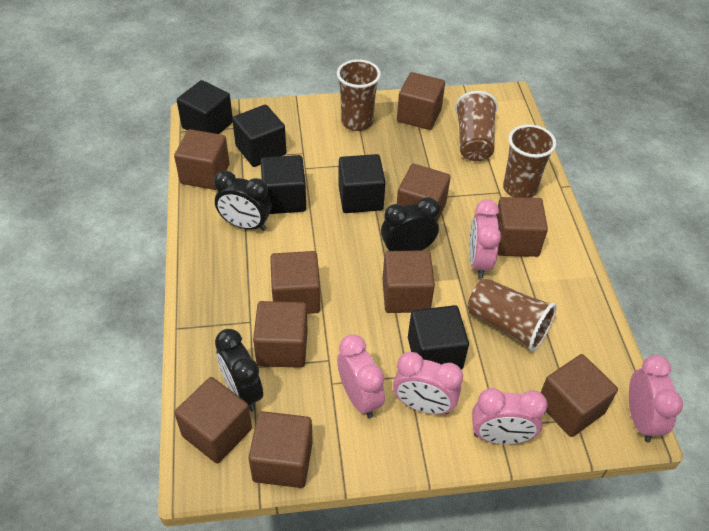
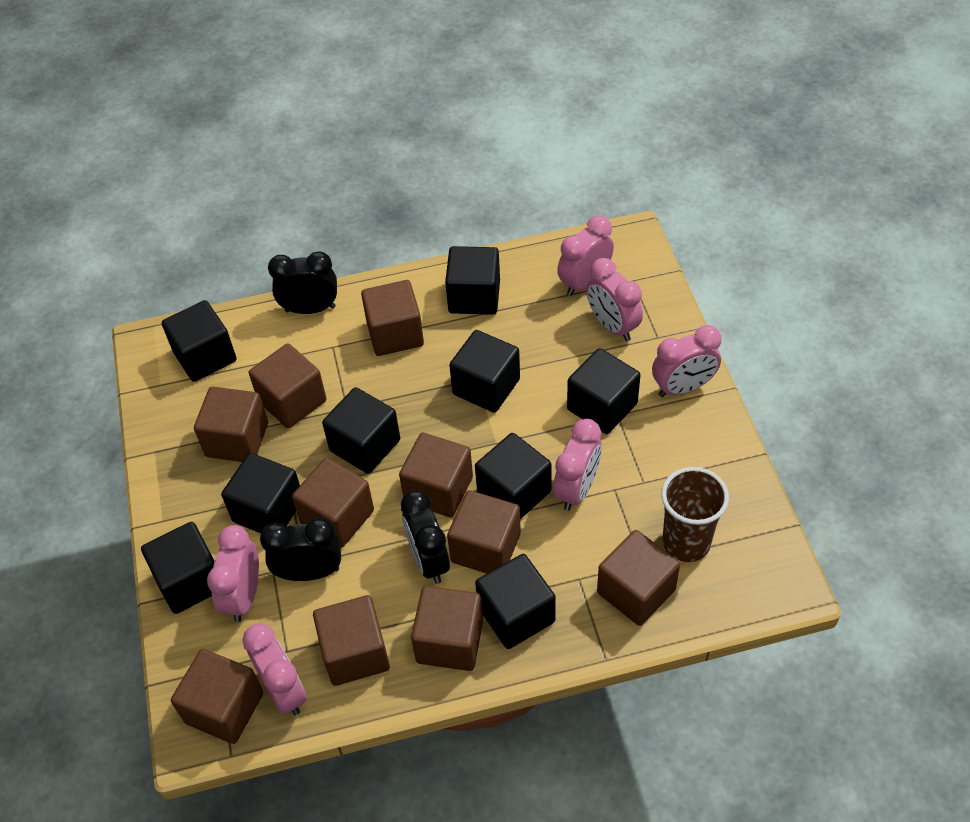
black cube: 5 -> 9
brown cup: 4 -> 1
pink clock: 5 -> 6

